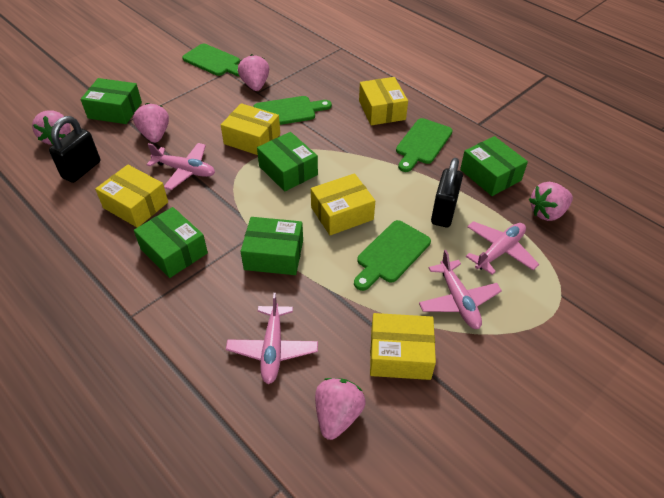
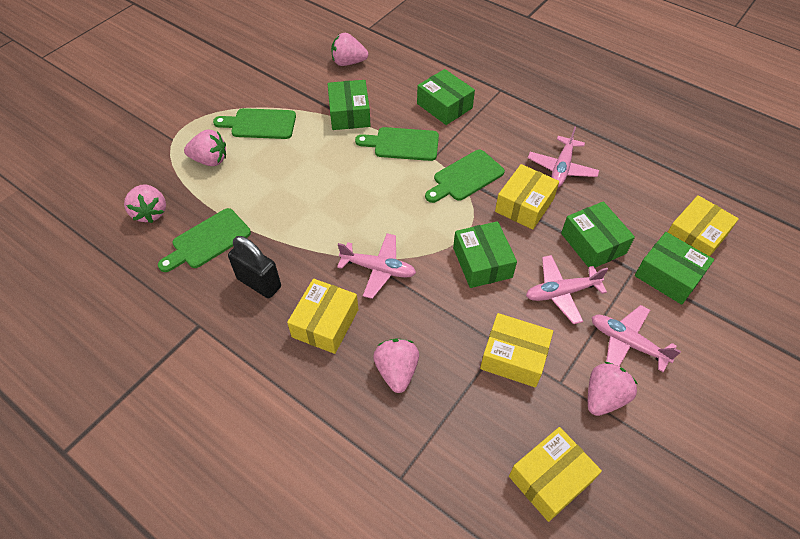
black padlock: 2 -> 1

